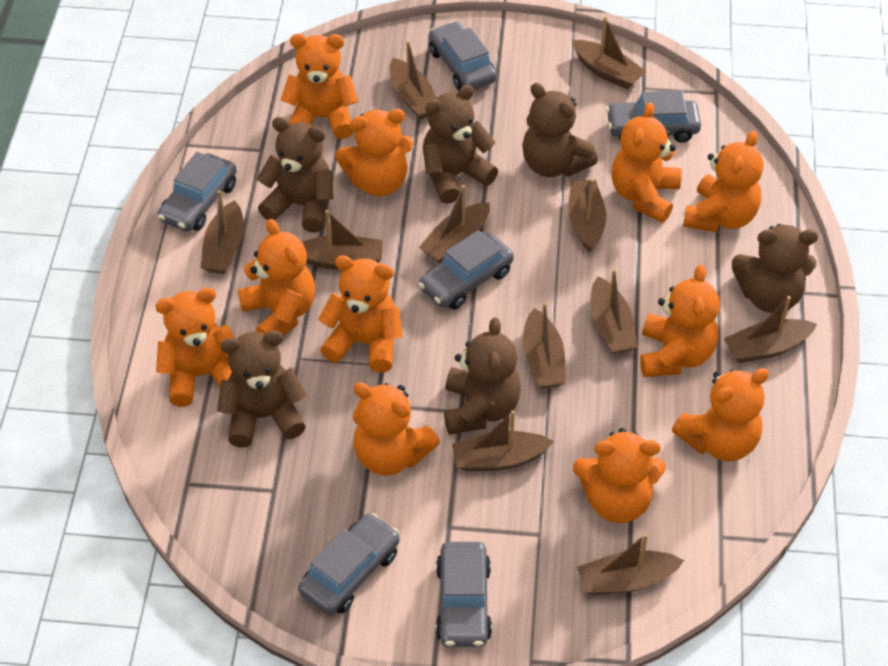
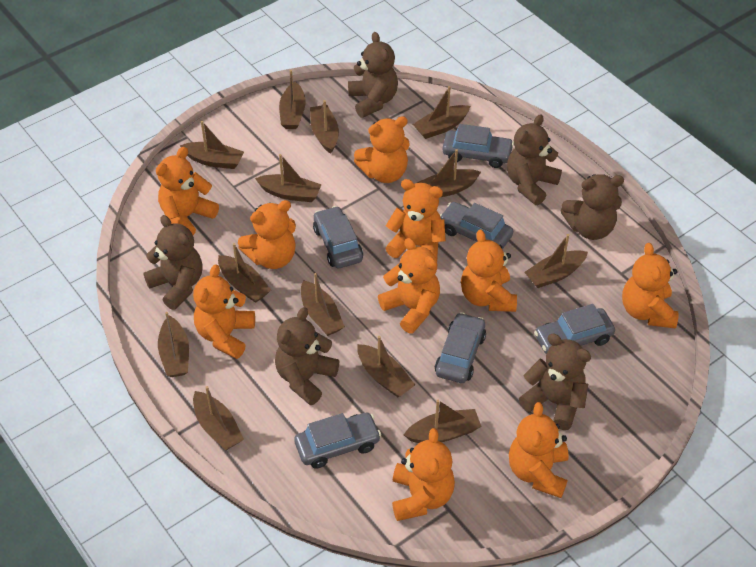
brown boat: 11 -> 13
orange teddy bear: 11 -> 10

